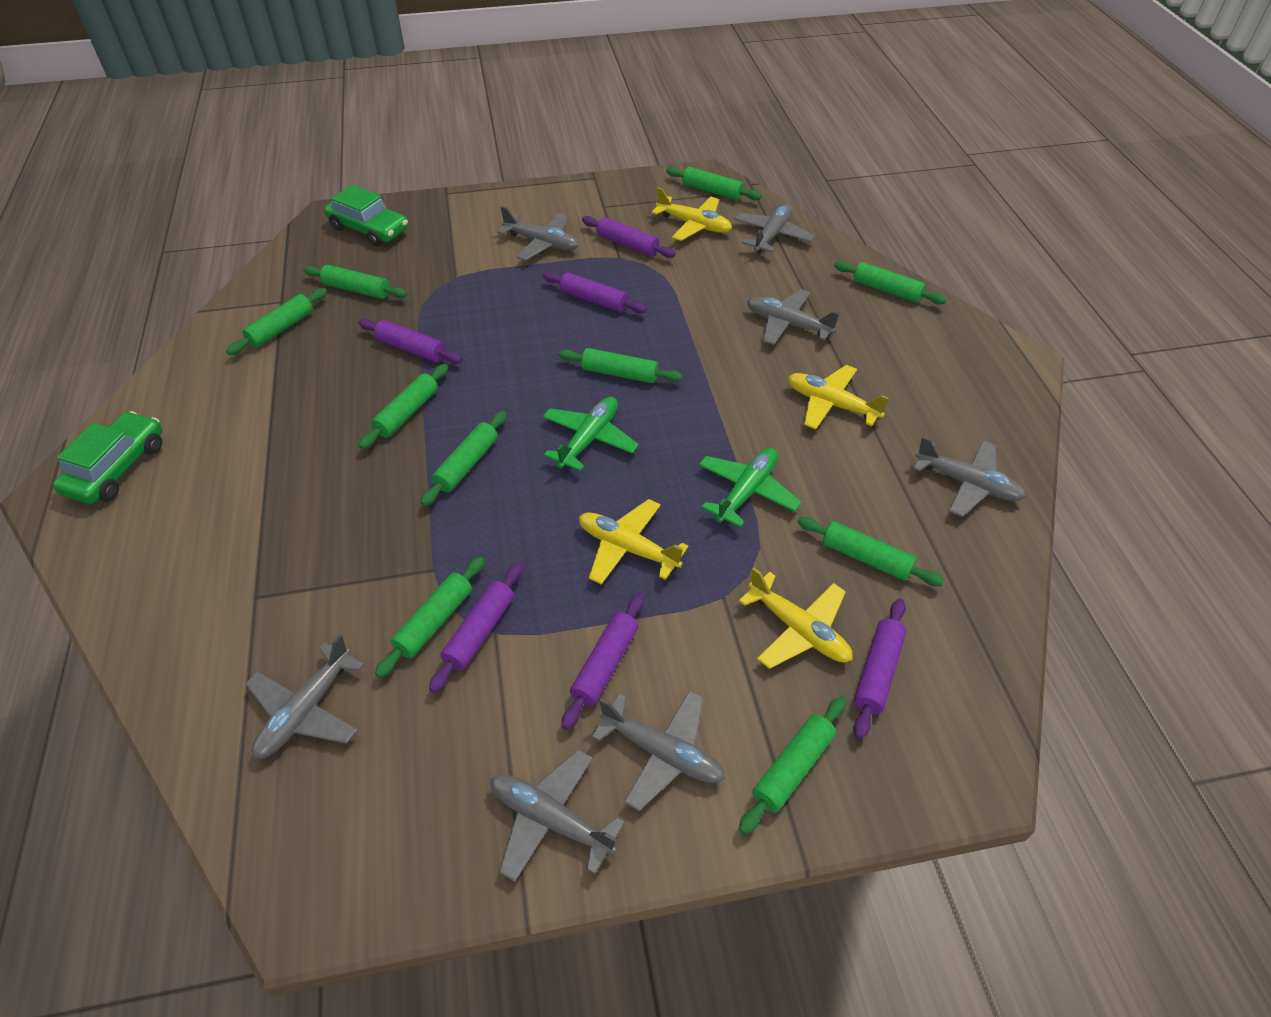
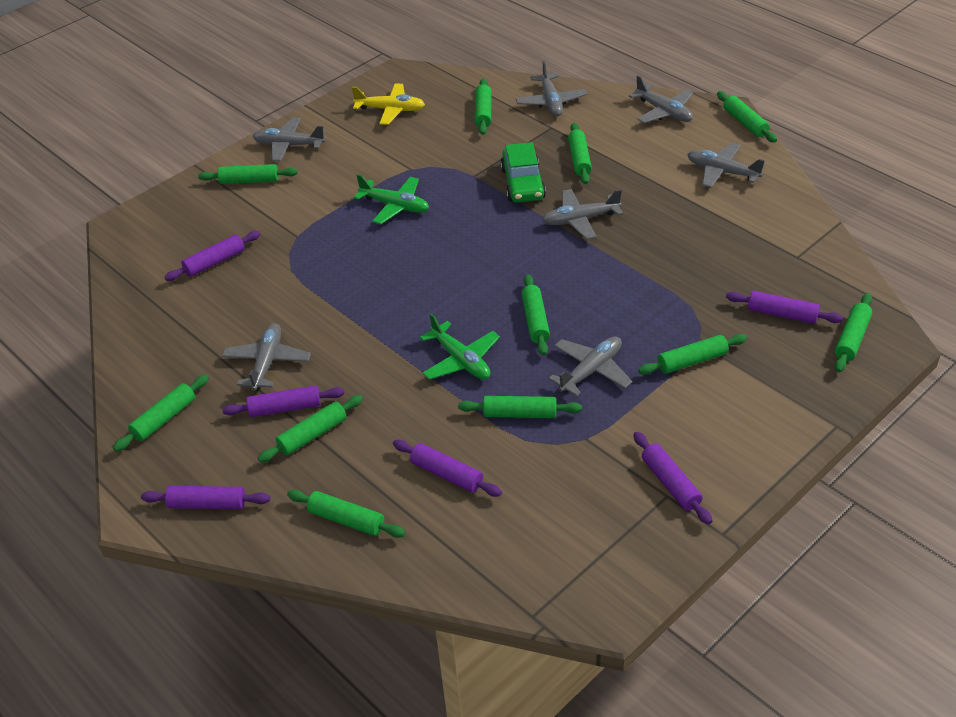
green car: 2 -> 1
green rolling pin: 10 -> 11
yellow plane: 4 -> 1

